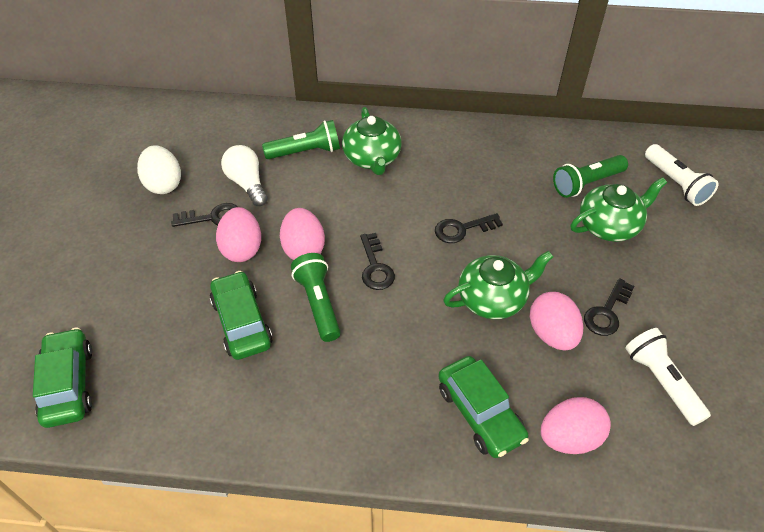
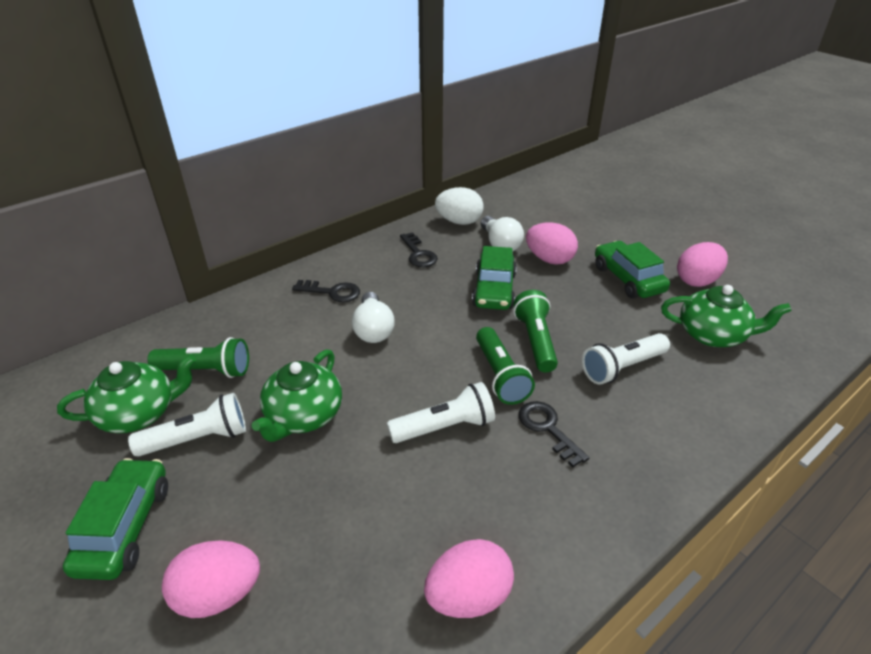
black key: 4 -> 3
white flashlight: 2 -> 3
white light bulb: 1 -> 2

